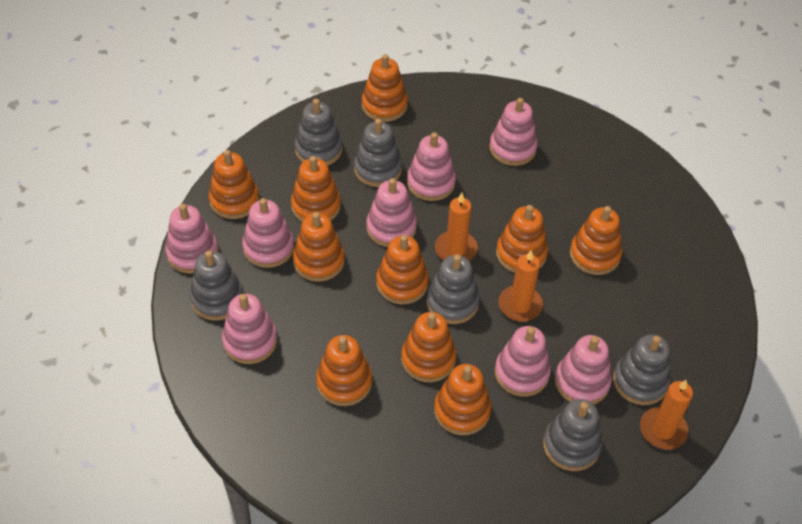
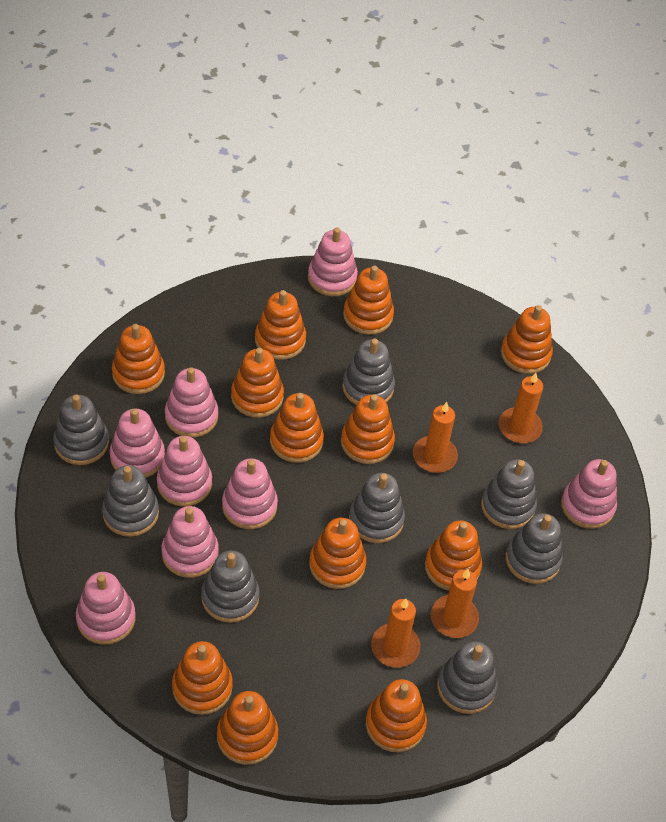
grey stacking toy: 6 -> 8
orange candle: 3 -> 4
orange stacking toy: 10 -> 12

